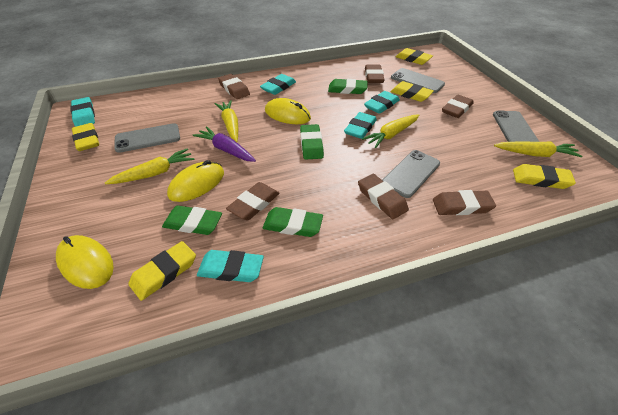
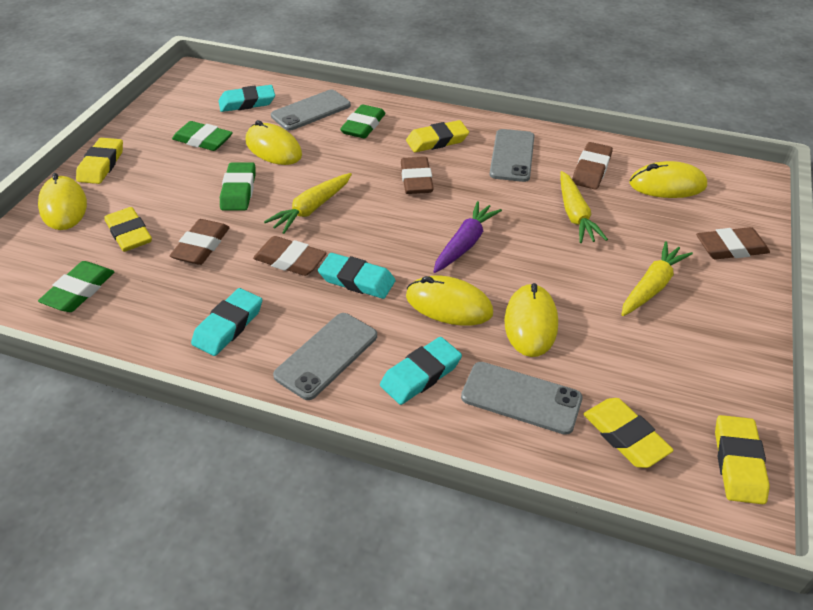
brown eraser: 6 -> 5
turquoise eraser: 5 -> 4
yellow carrot: 4 -> 3
yellow mouse: 3 -> 5

